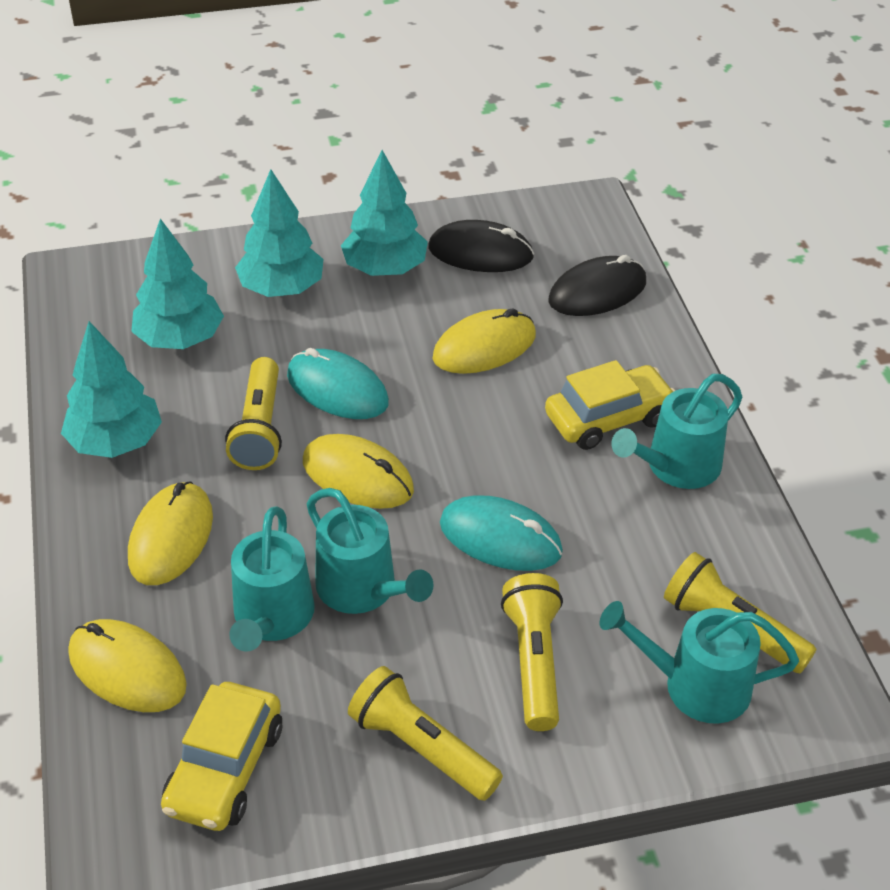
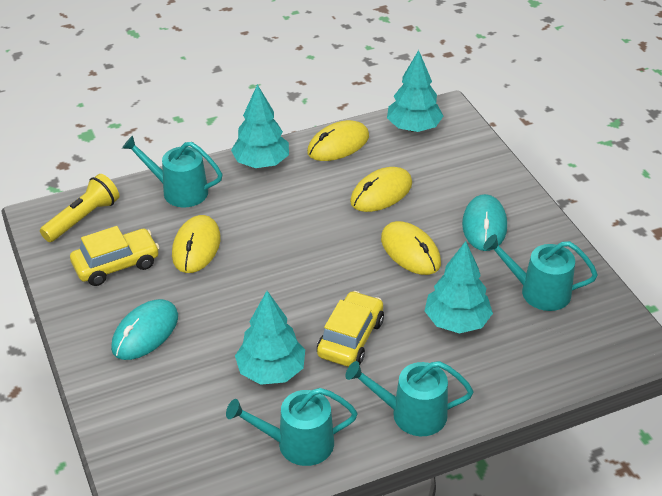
black mouse: 2 -> 0
yellow flashlight: 4 -> 1

